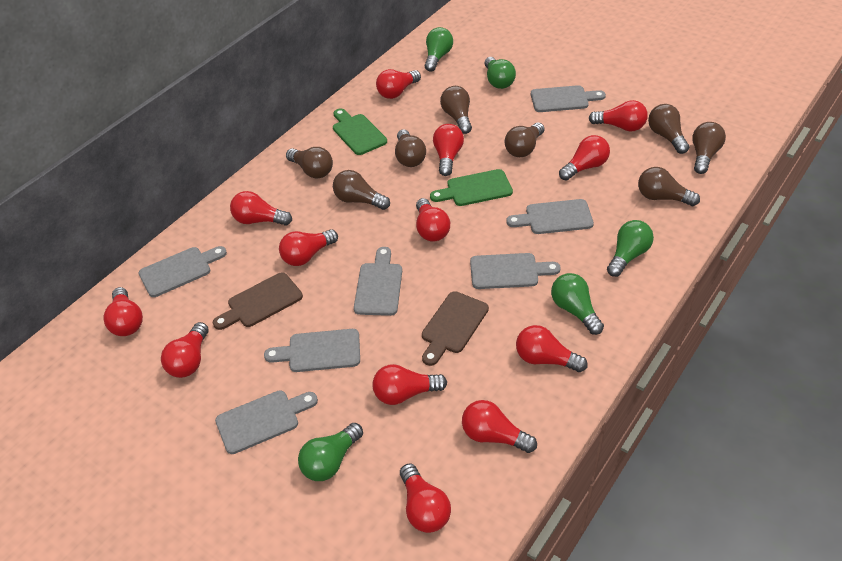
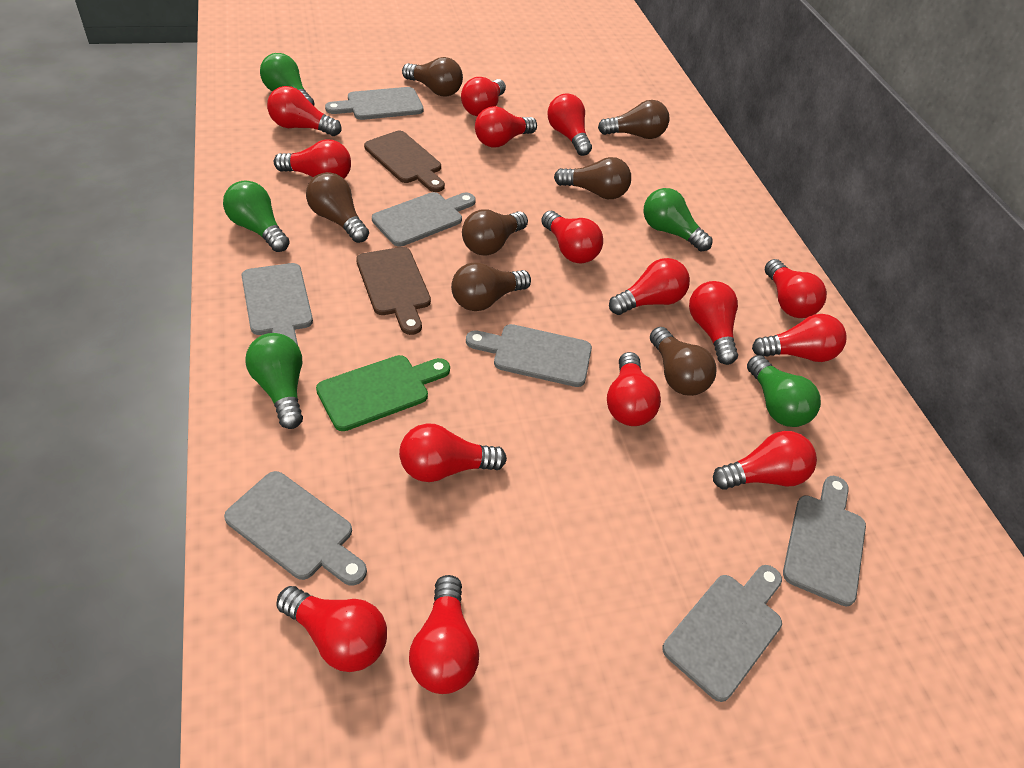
brown light bulb: 8 -> 7
green cutting board: 2 -> 1
red light bulb: 13 -> 15

